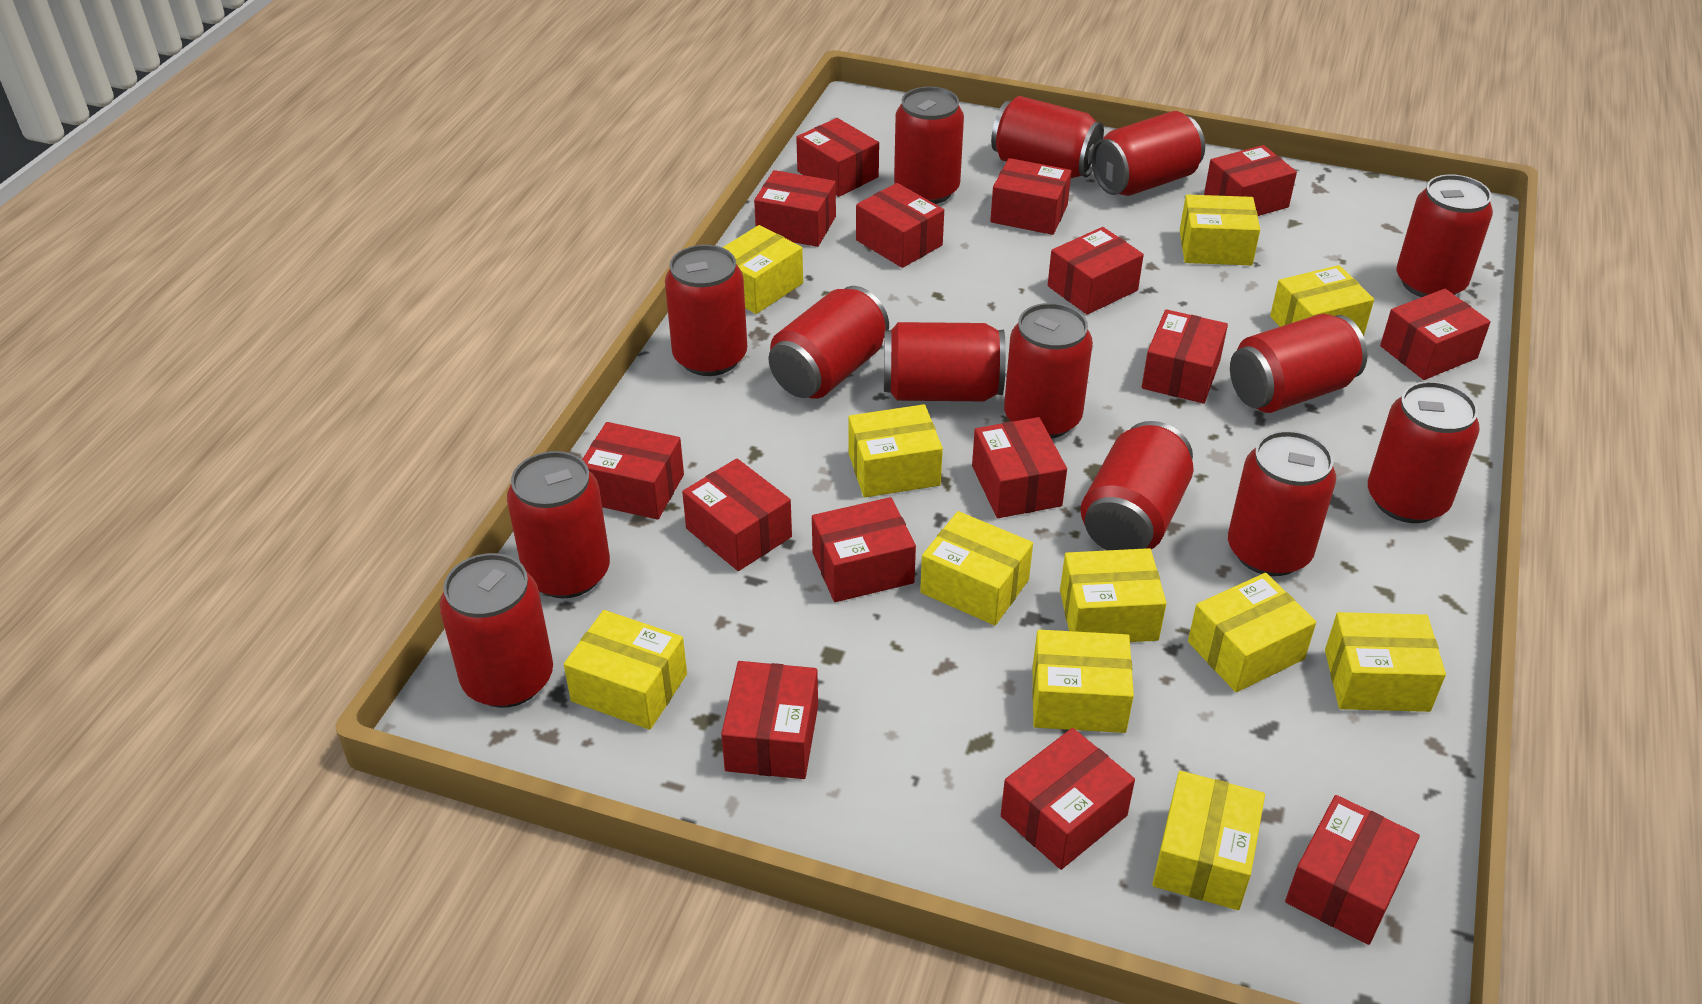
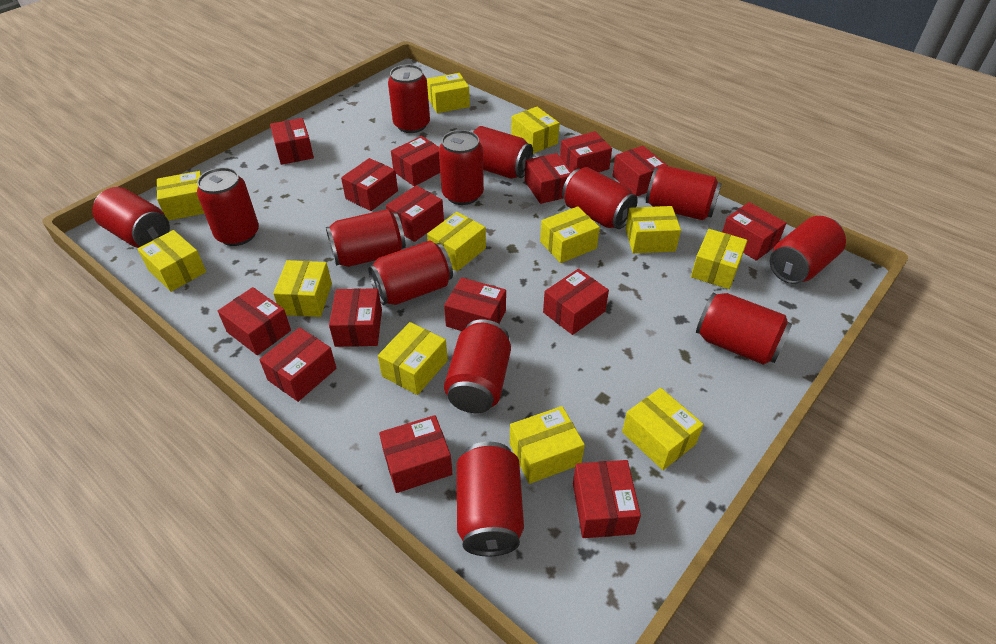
red can: 14 -> 13
yellow box: 11 -> 12

